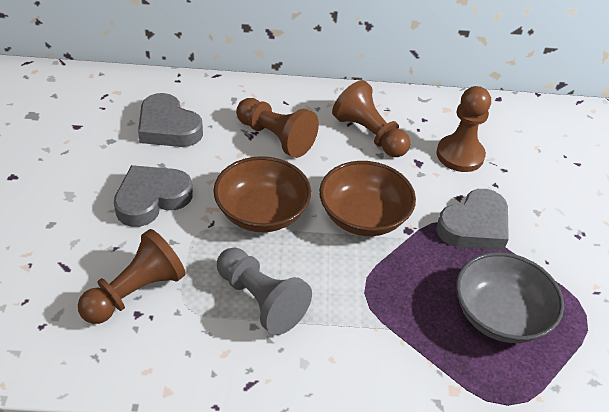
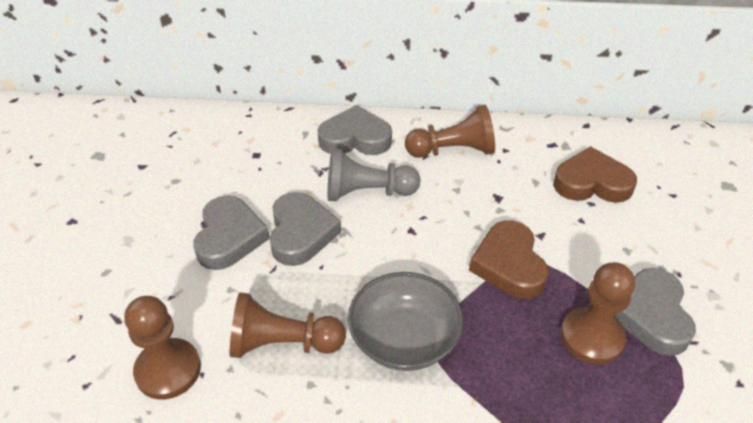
brown bowl: 2 -> 0
brown heart: 0 -> 2
grey heart: 3 -> 4

